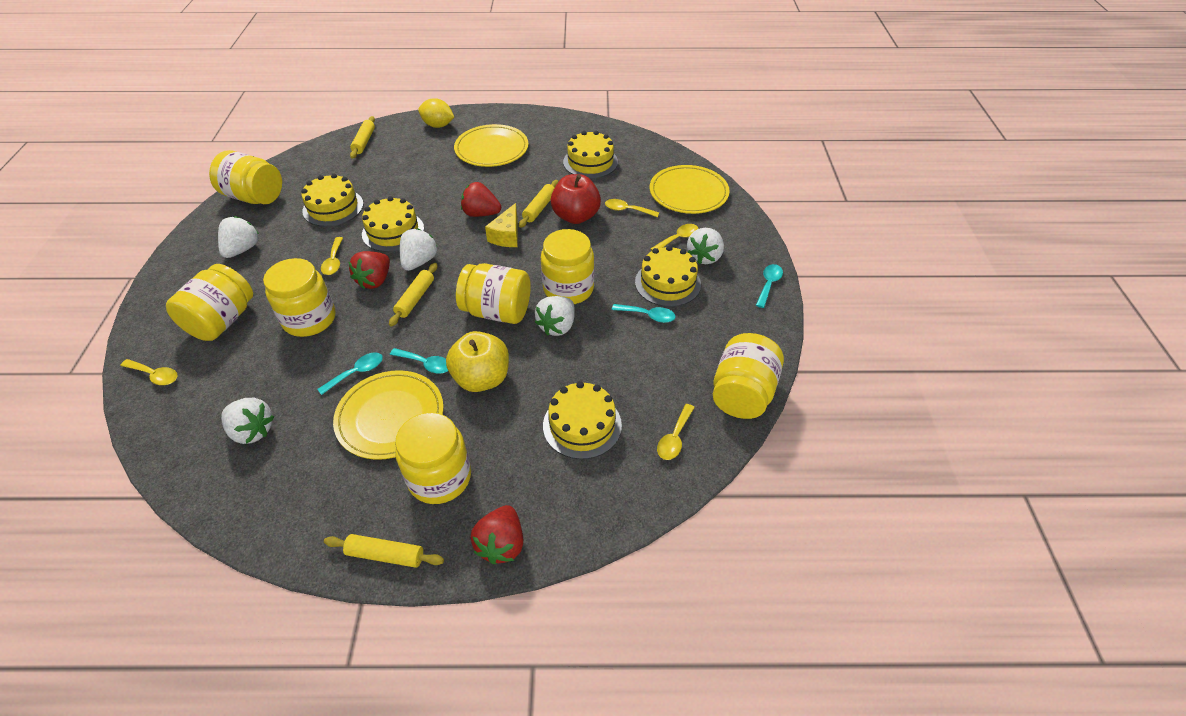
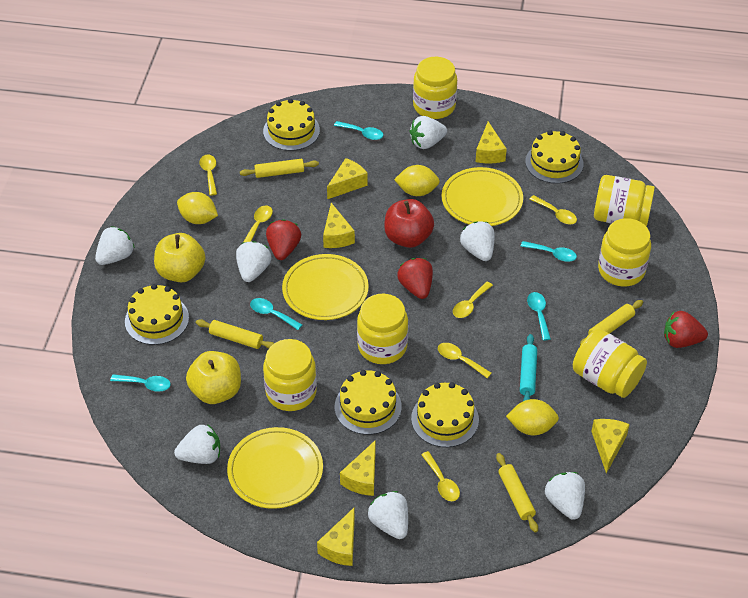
turquoise rolling pin: 0 -> 1
turquoise spoon: 4 -> 5
white strawberry: 5 -> 7
yellow apple: 1 -> 2
yellow cheese: 1 -> 6
yellow jar: 7 -> 6
yellow lemon: 1 -> 3
yellow spoon: 5 -> 6

